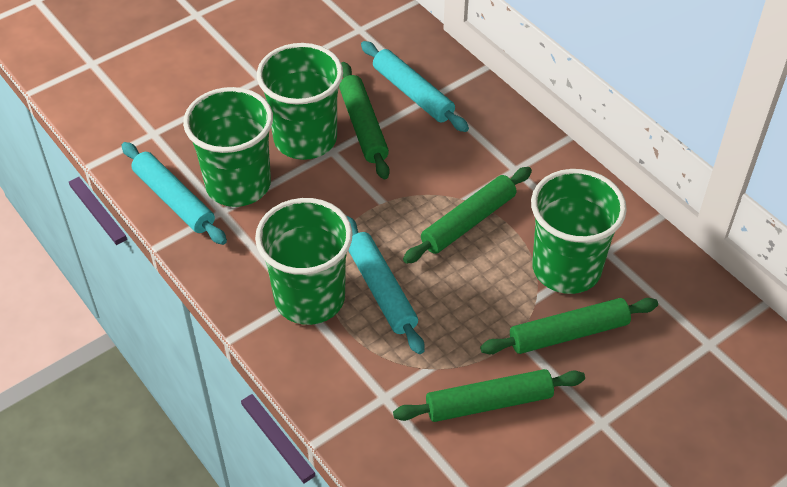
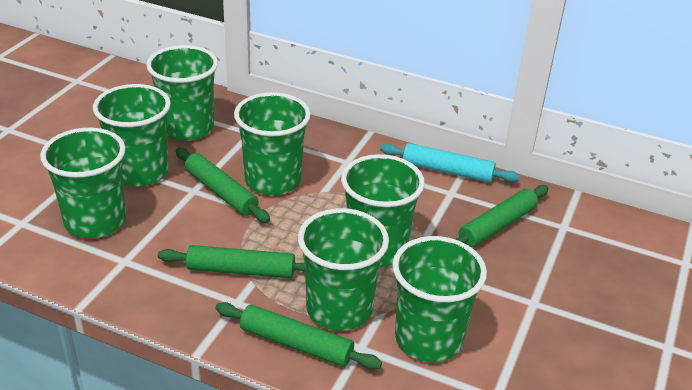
green cup: 4 -> 7
turquoise rolling pin: 3 -> 1

